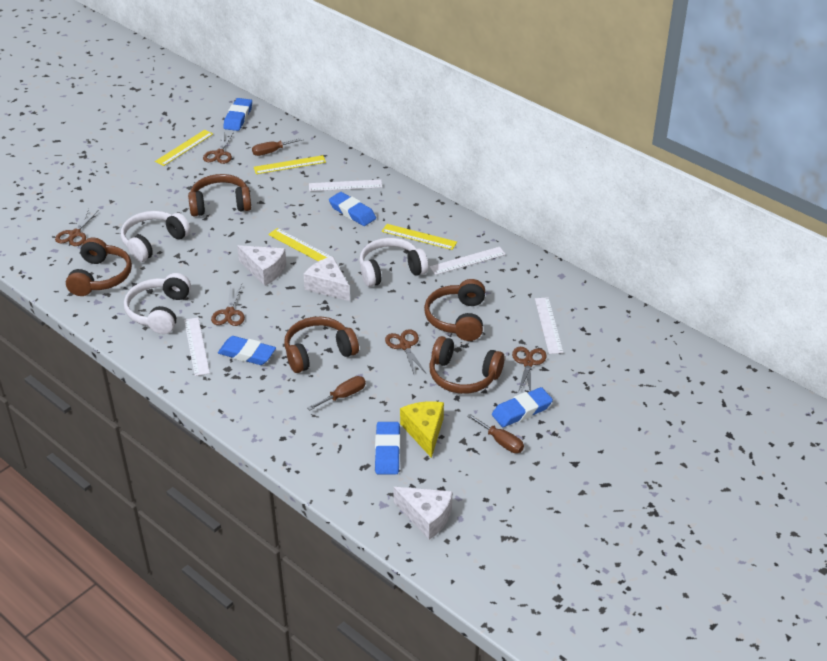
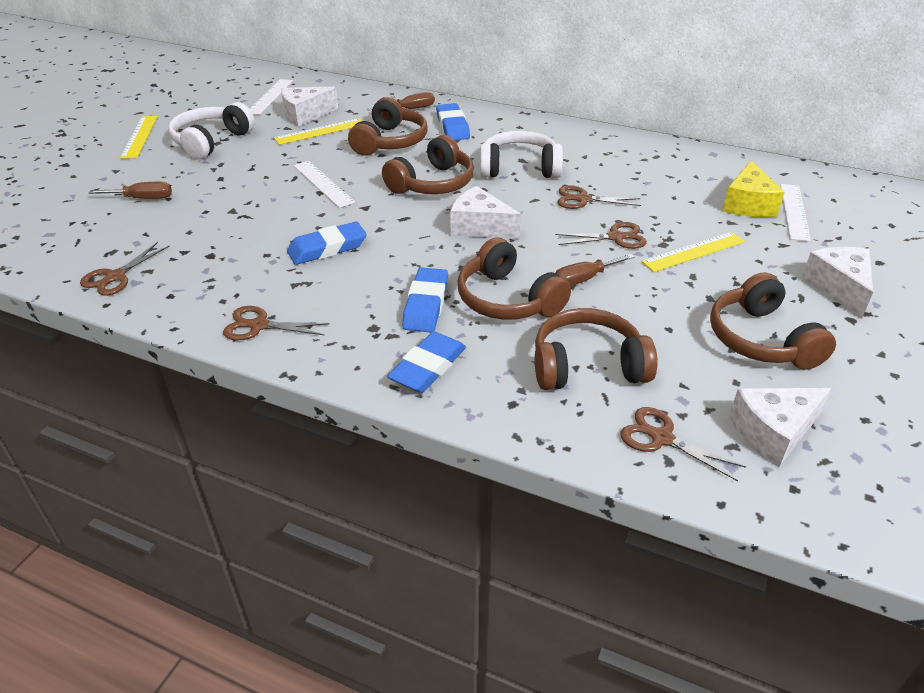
blue eraser: 5 -> 4
white cheese: 3 -> 4
white headphones: 3 -> 2
white ruler: 4 -> 3
yellow ruler: 4 -> 3

